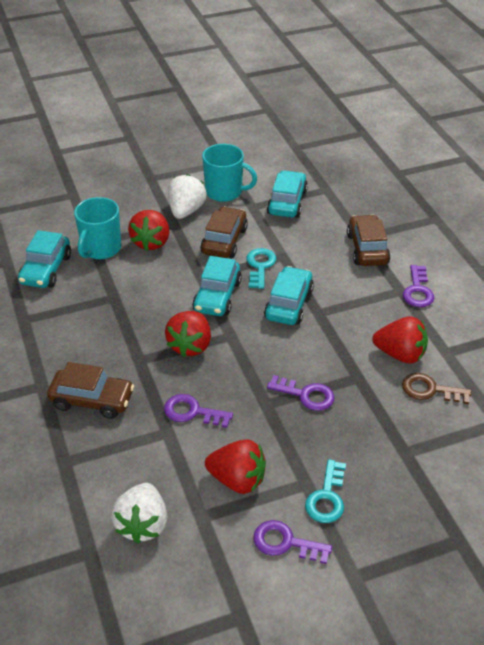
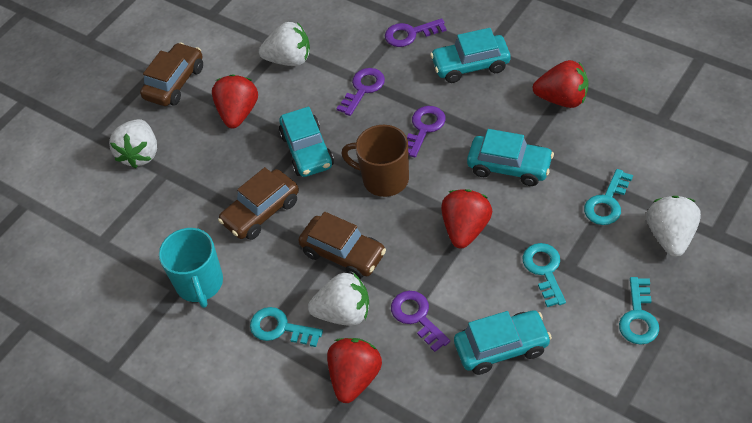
brown key: 1 -> 0
brown mug: 0 -> 1
turquoise key: 2 -> 4
turquoise mug: 2 -> 1
white strawberry: 2 -> 4

